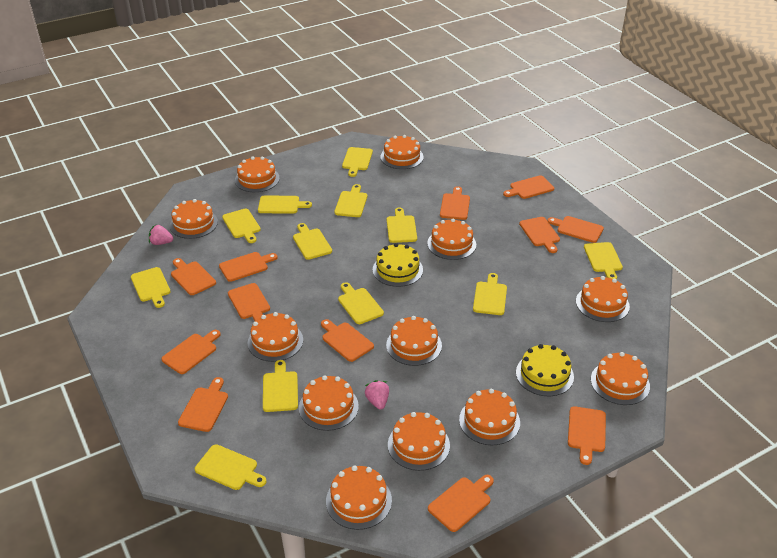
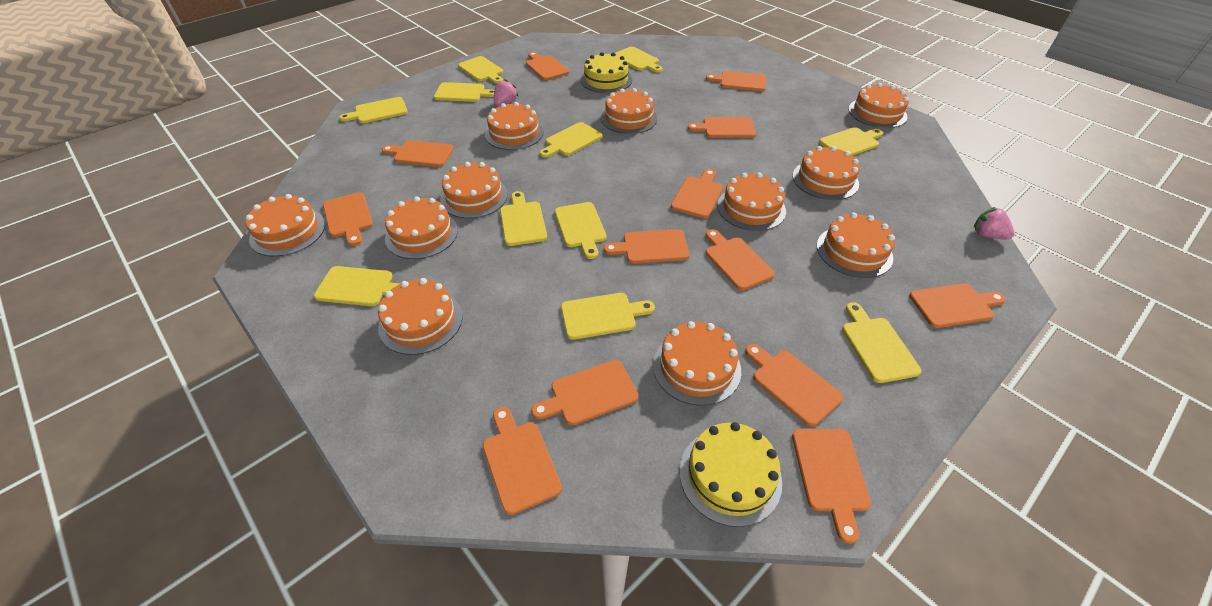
orange cake: 12 -> 11
orange cutting board: 12 -> 13
yellow cutting board: 12 -> 11

